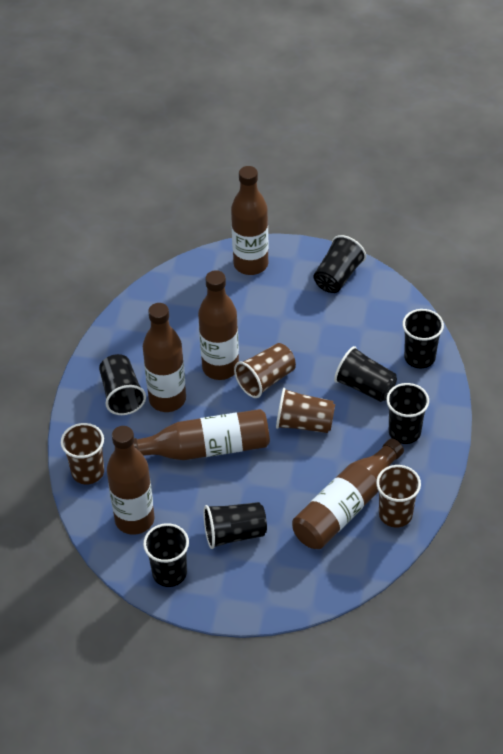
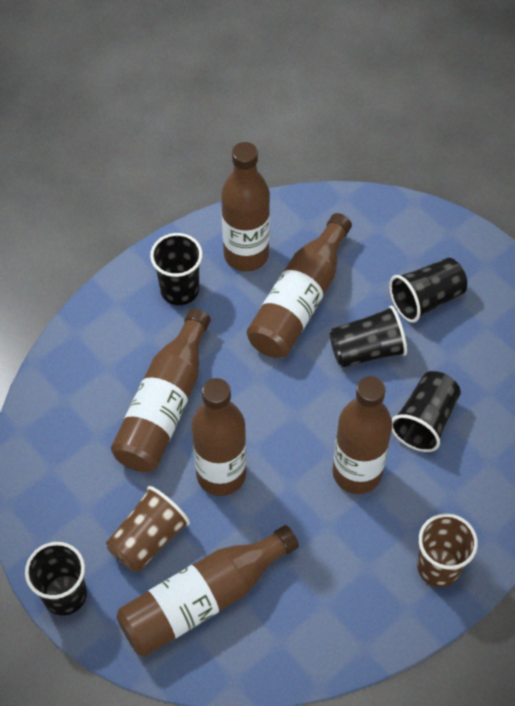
black cup: 7 -> 5
brown cup: 4 -> 2

